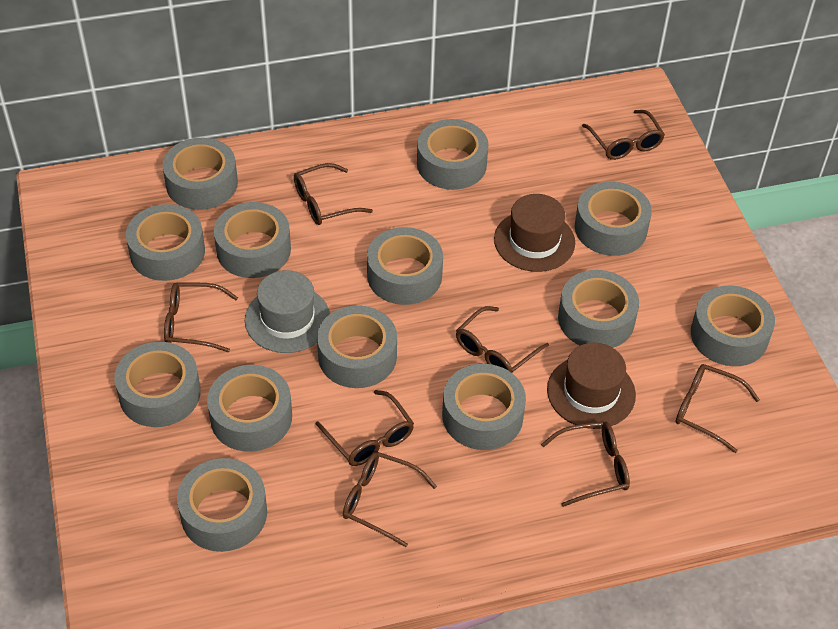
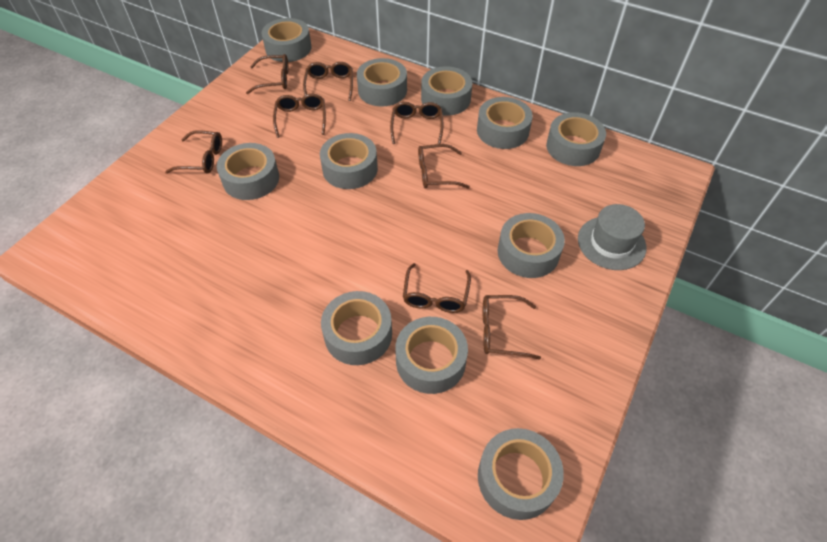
brown hat: 2 -> 0
grey tape: 13 -> 11

